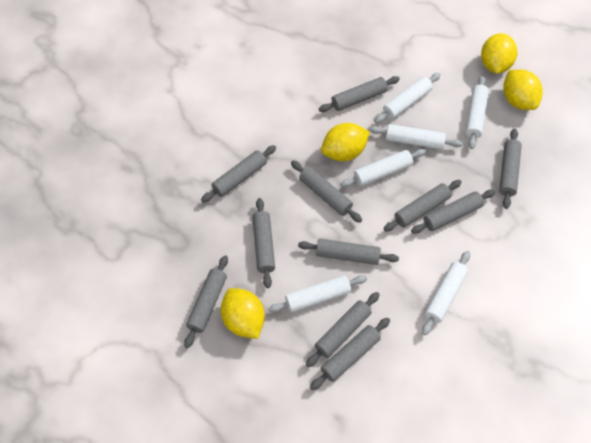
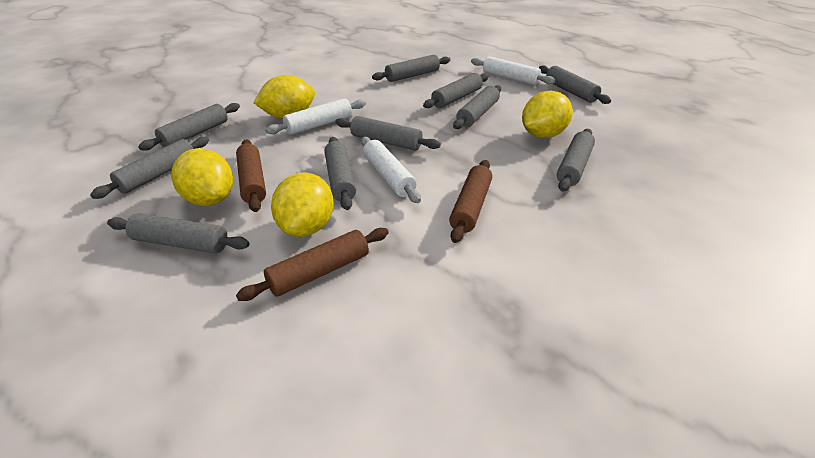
brown rolling pin: 0 -> 3
grey rolling pin: 11 -> 10
white rolling pin: 6 -> 3

